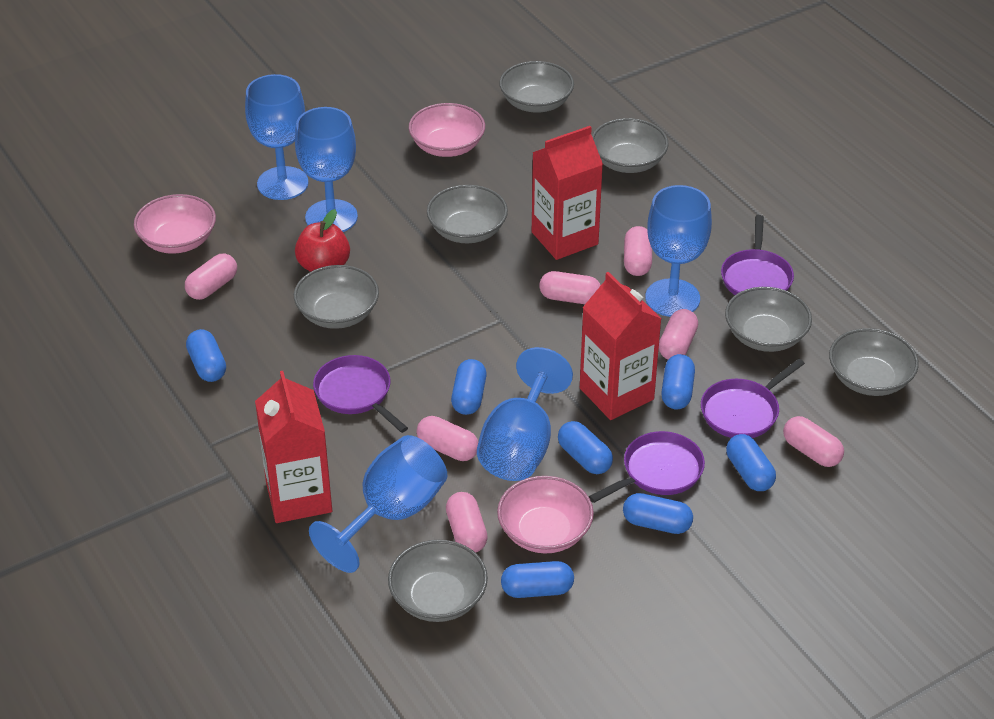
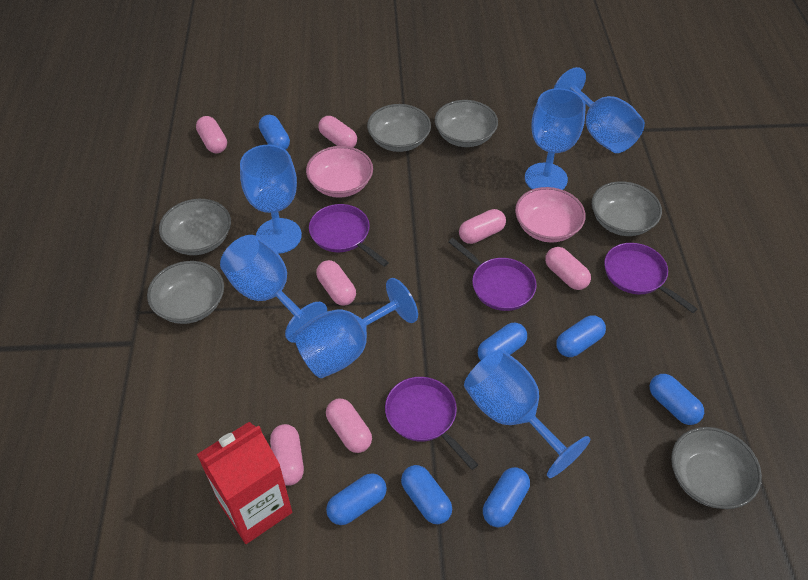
blue goblet: 5 -> 6
grey bowl: 7 -> 6
pink bowl: 3 -> 2
red apple: 1 -> 0
red carton: 3 -> 1

